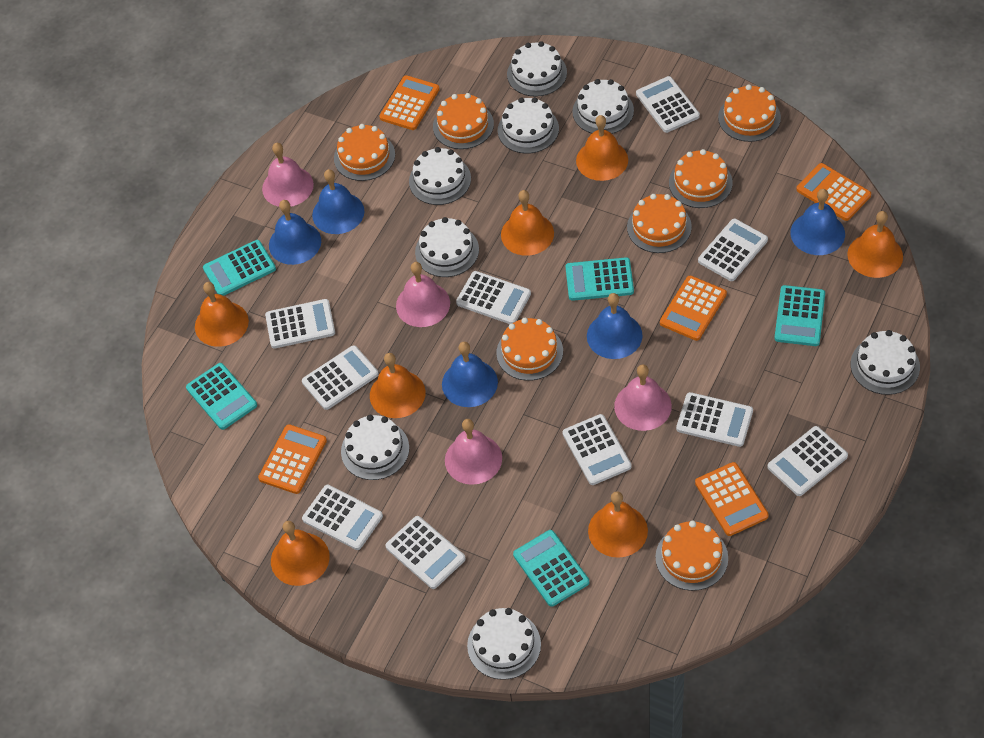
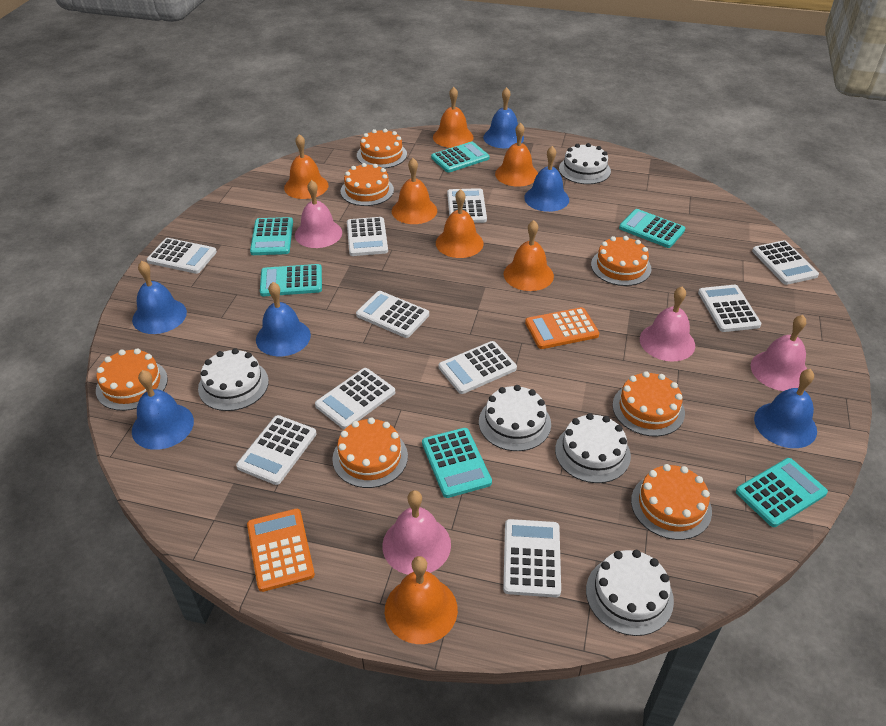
blue bell: 5 -> 6
orange calculator: 5 -> 2
turquoise calculator: 5 -> 6
white cake: 8 -> 5

